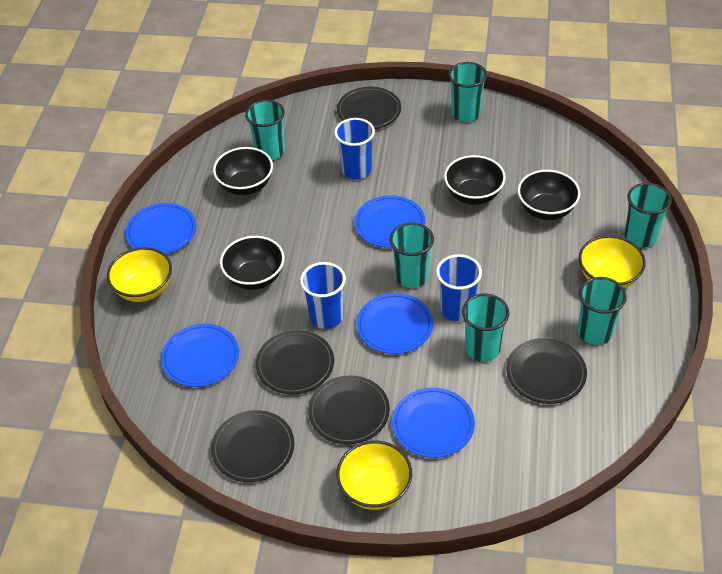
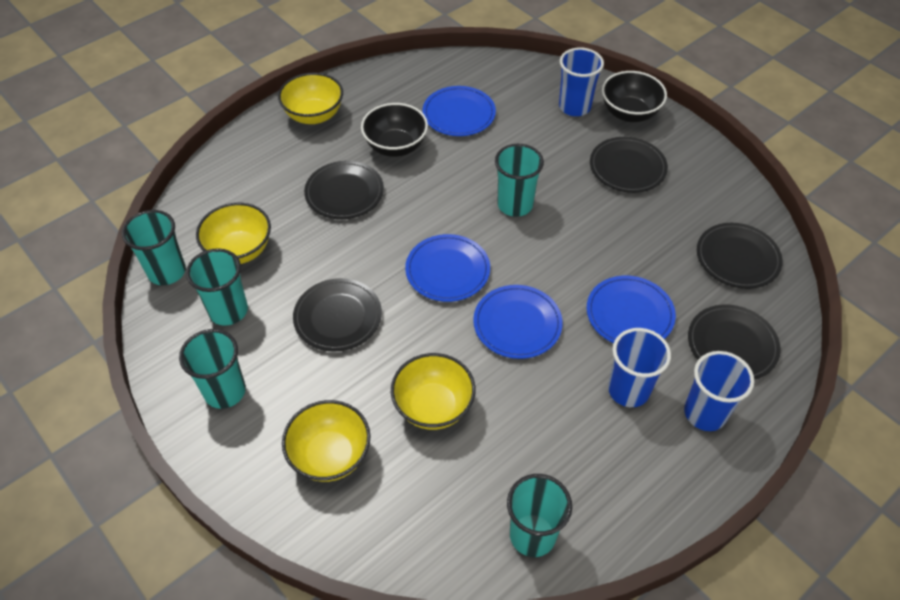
black bowl: 4 -> 2
blue plate: 5 -> 4
turquoise cup: 6 -> 5
yellow bowl: 3 -> 4

